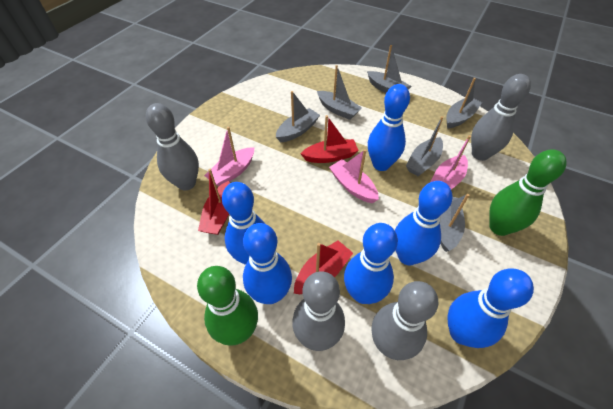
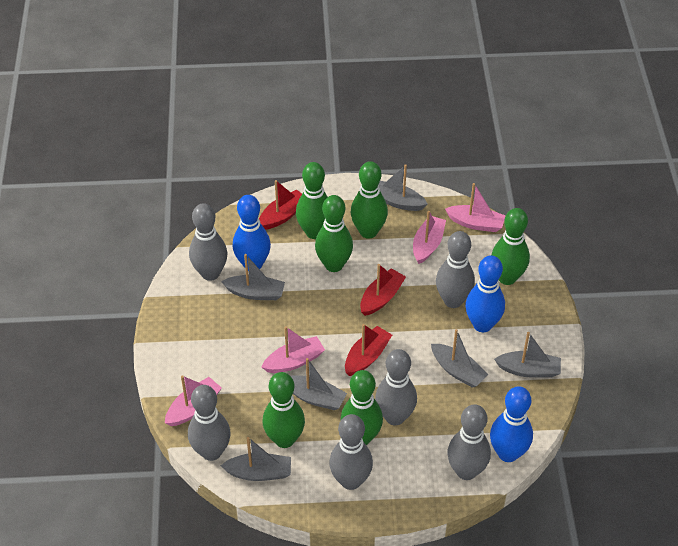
blue bowling pin: 6 -> 3
green bowling pin: 2 -> 6
grey bowling pin: 4 -> 6
pink boat: 3 -> 4

